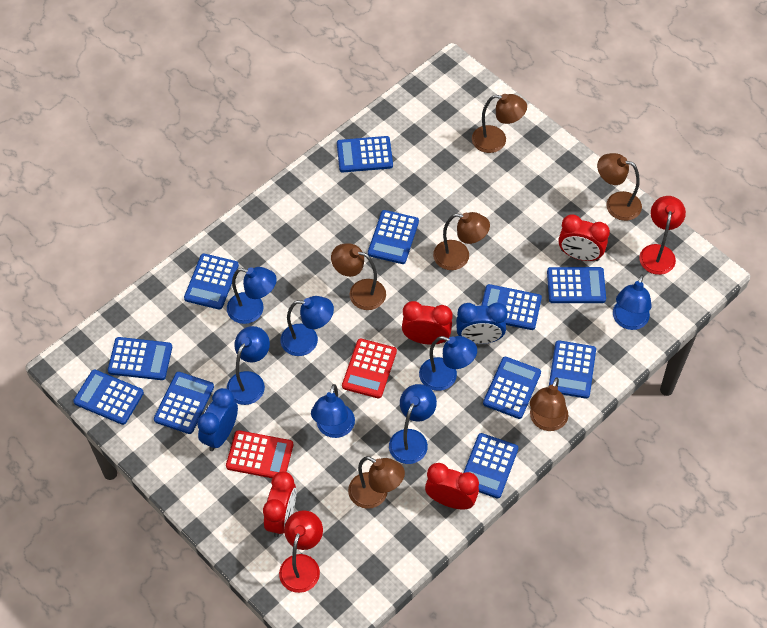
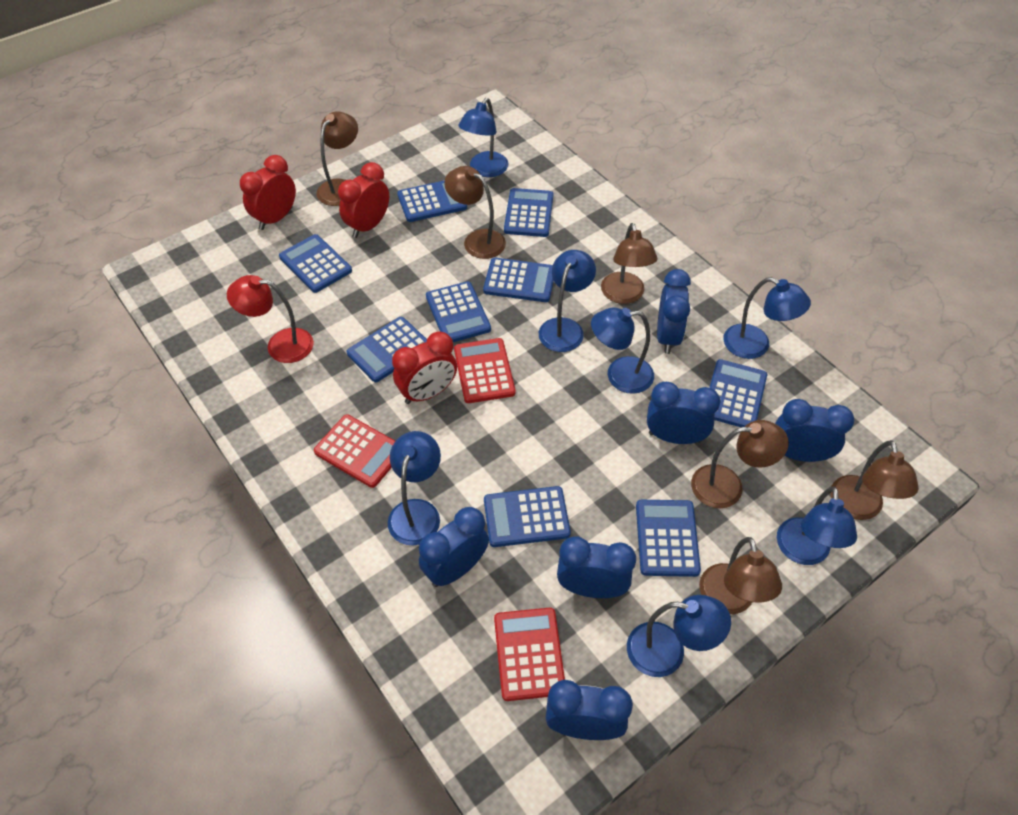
blue calculator: 11 -> 9
blue clock: 2 -> 6
red calculator: 2 -> 3
red clock: 4 -> 3
red lamp: 2 -> 1

